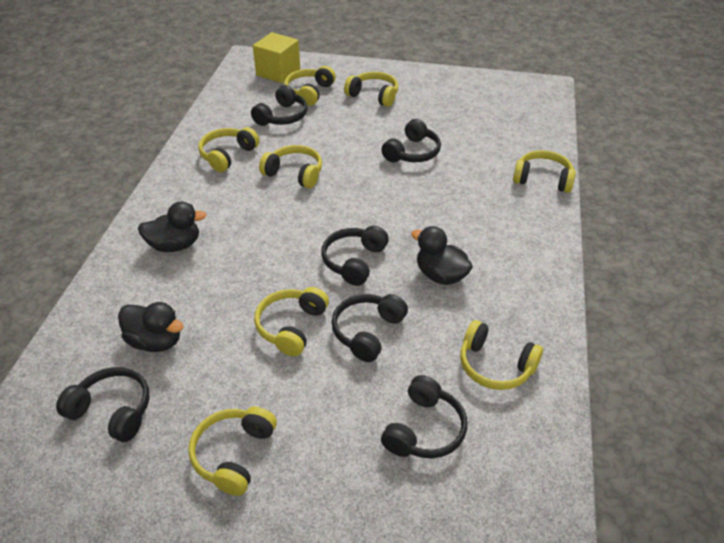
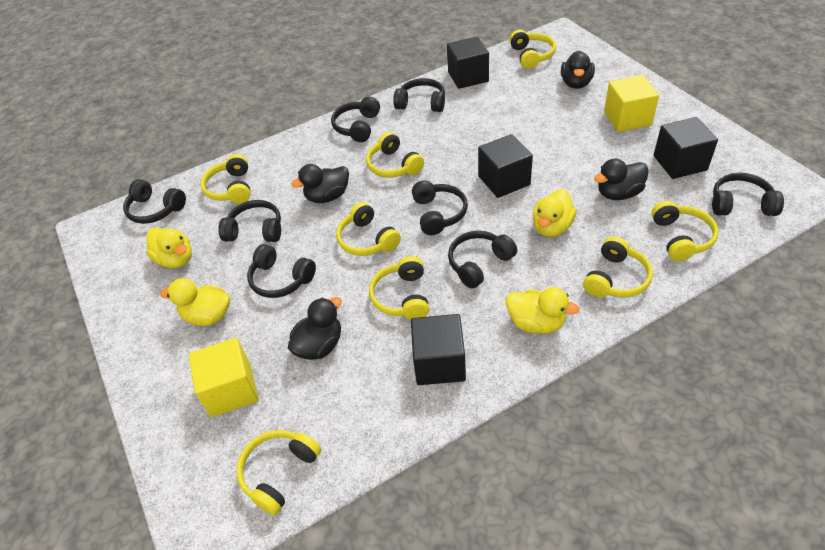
black cube: 0 -> 4
black duck: 3 -> 4
black headphones: 6 -> 8
yellow cube: 1 -> 2
yellow duck: 0 -> 4

